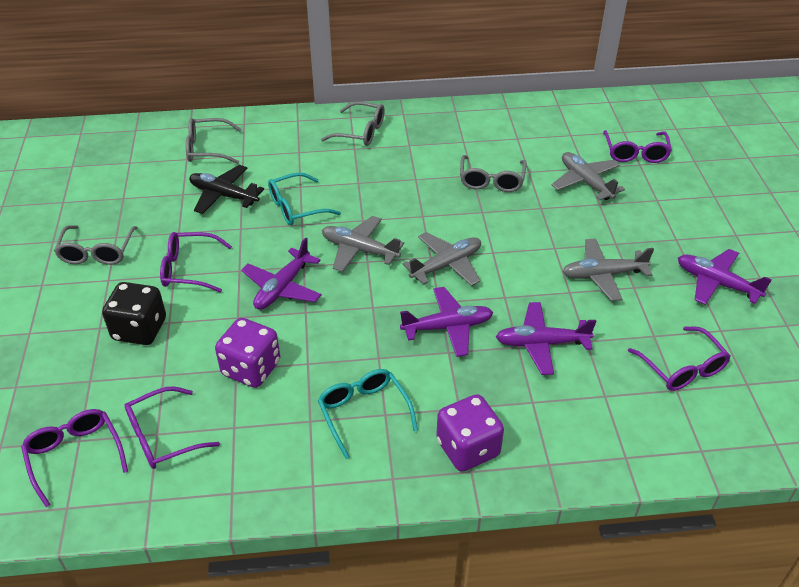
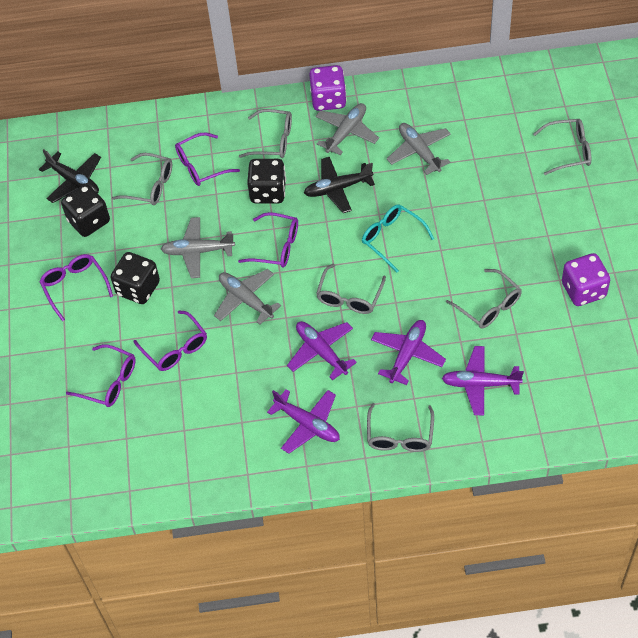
black dice: 1 -> 3
black plane: 1 -> 2
grey glasses: 4 -> 6
turquoise glasses: 2 -> 1

